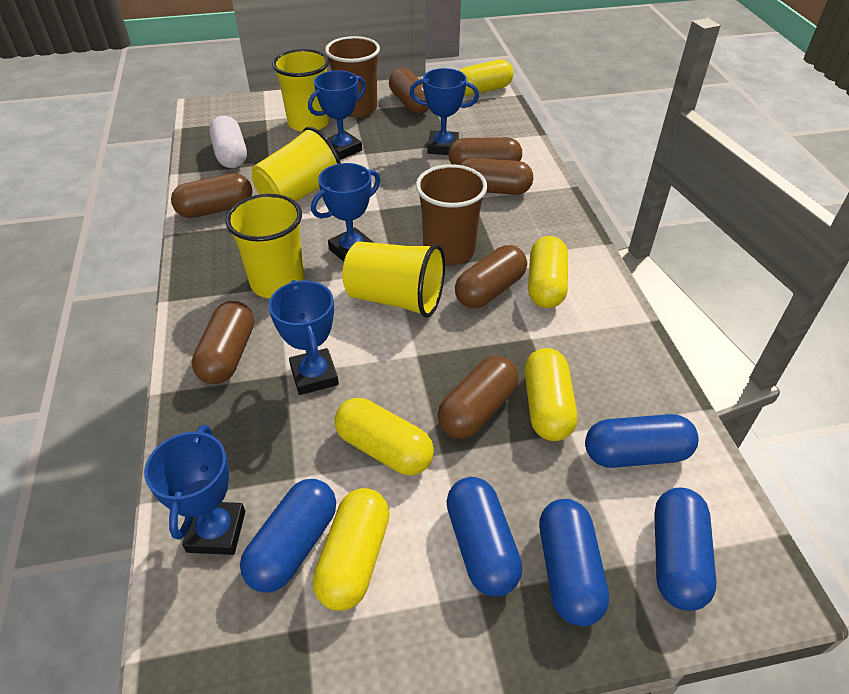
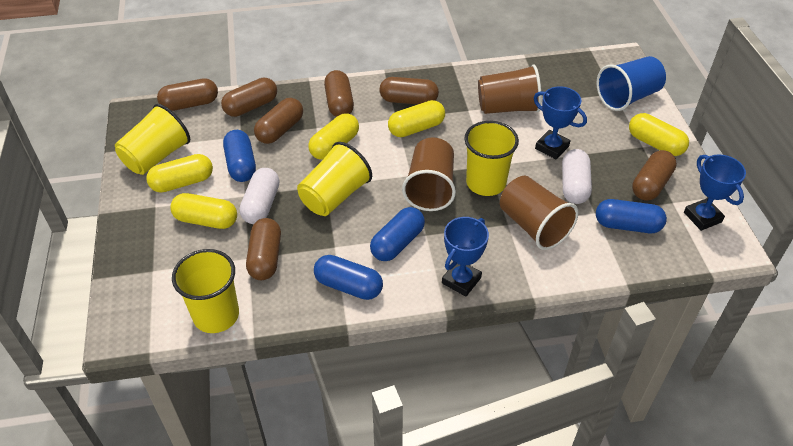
blue capsule: 5 -> 4
blue cup: 0 -> 1
blue trophy: 5 -> 3
brown cup: 2 -> 3
white capsule: 1 -> 2

